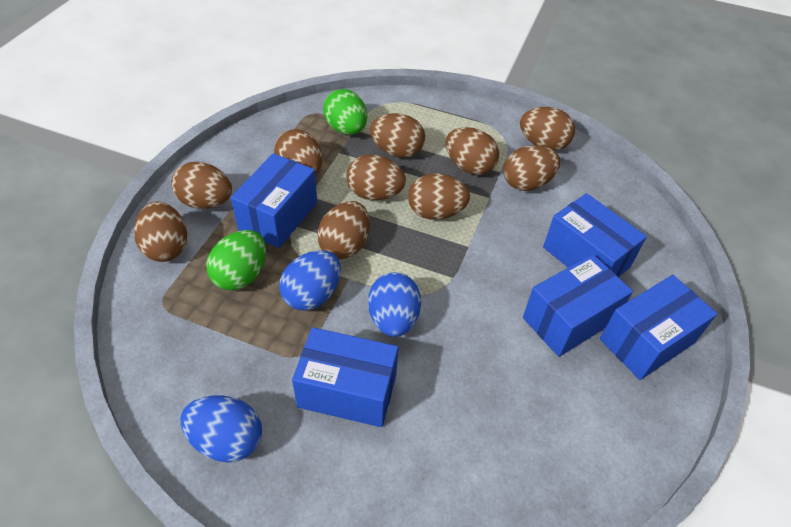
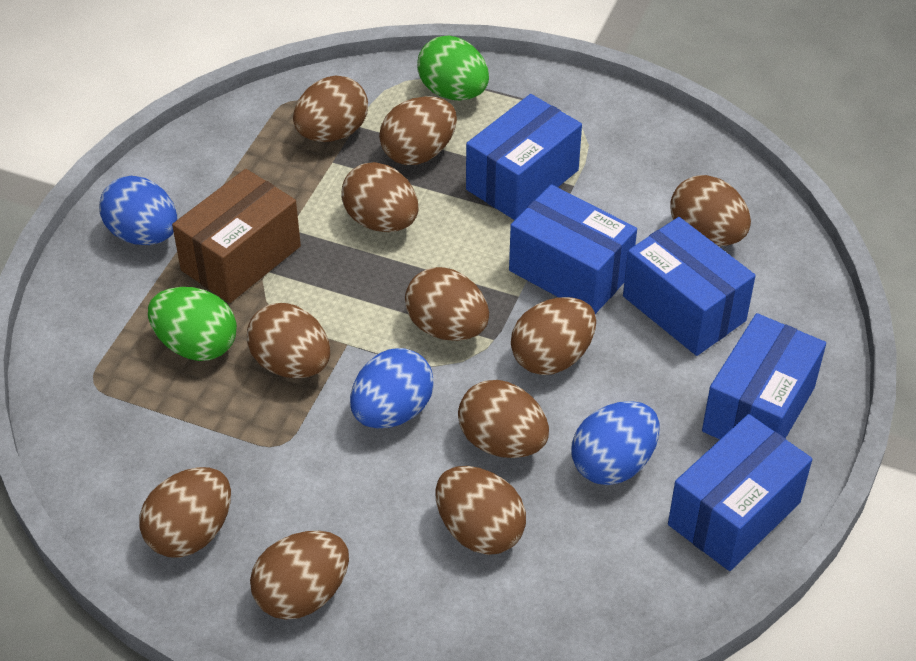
brown box: 0 -> 1
brown egg: 10 -> 11

